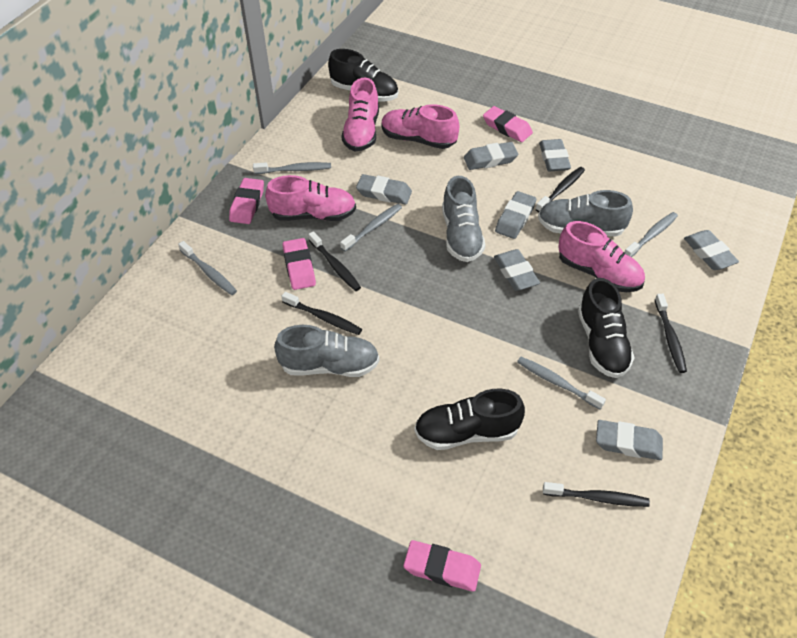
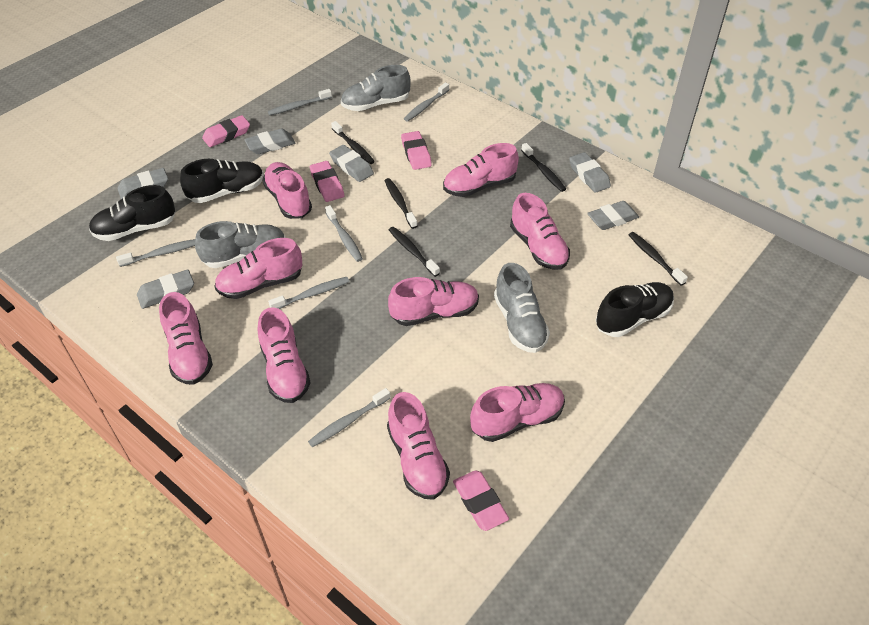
grey eraser: 7 -> 6
grey toothbrush: 5 -> 6
pink shoe: 4 -> 9

